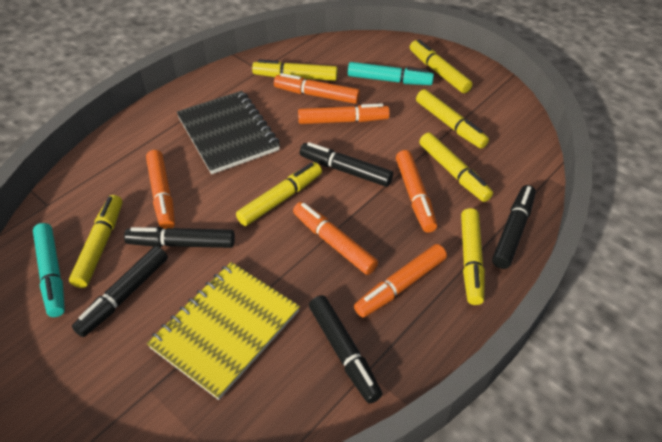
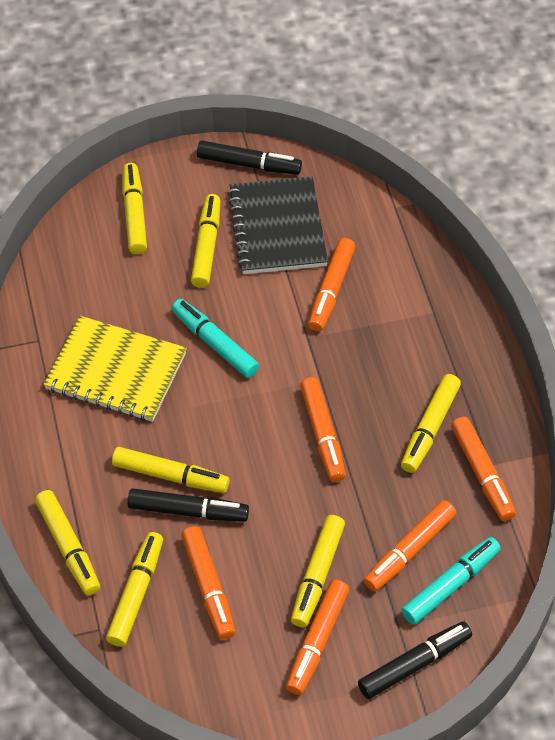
black marker: 5 -> 3

